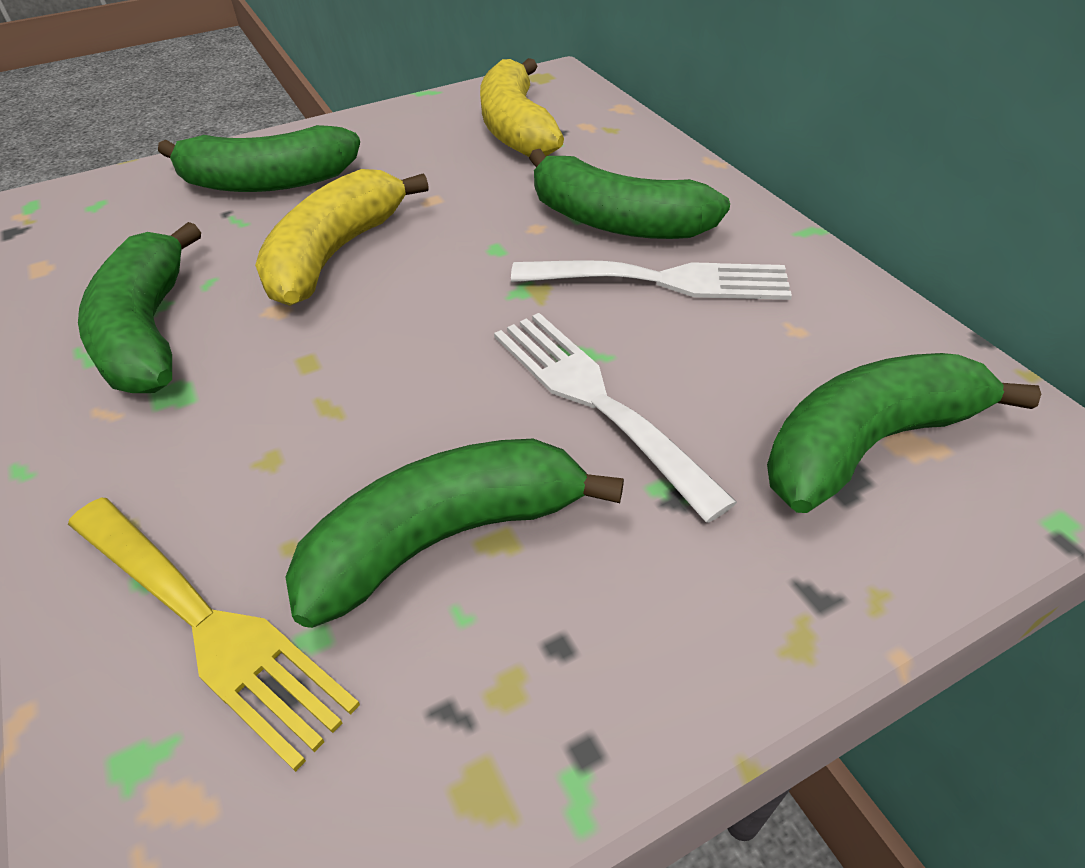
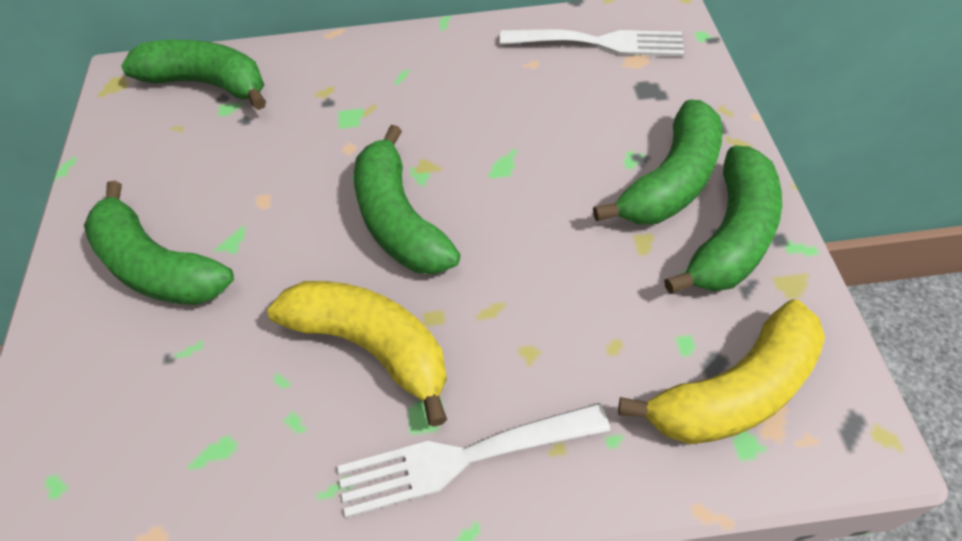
yellow fork: 1 -> 0

